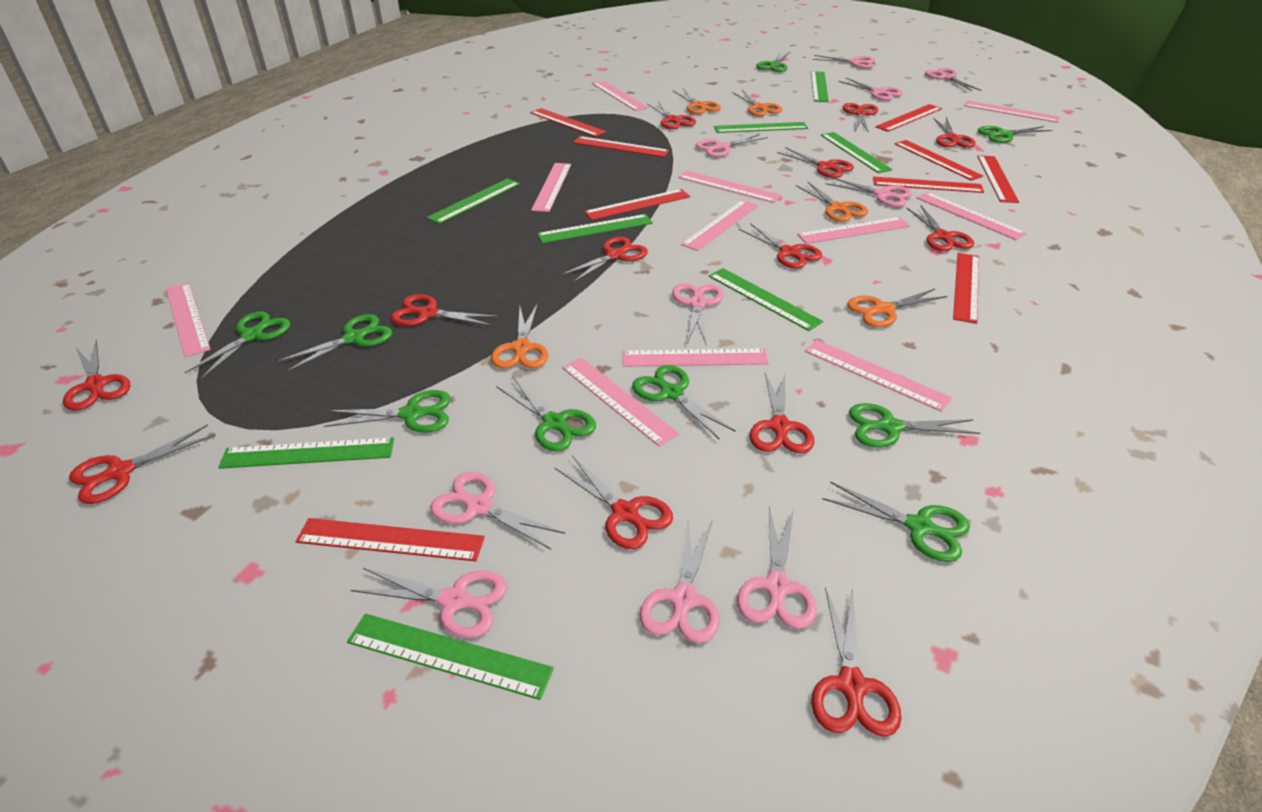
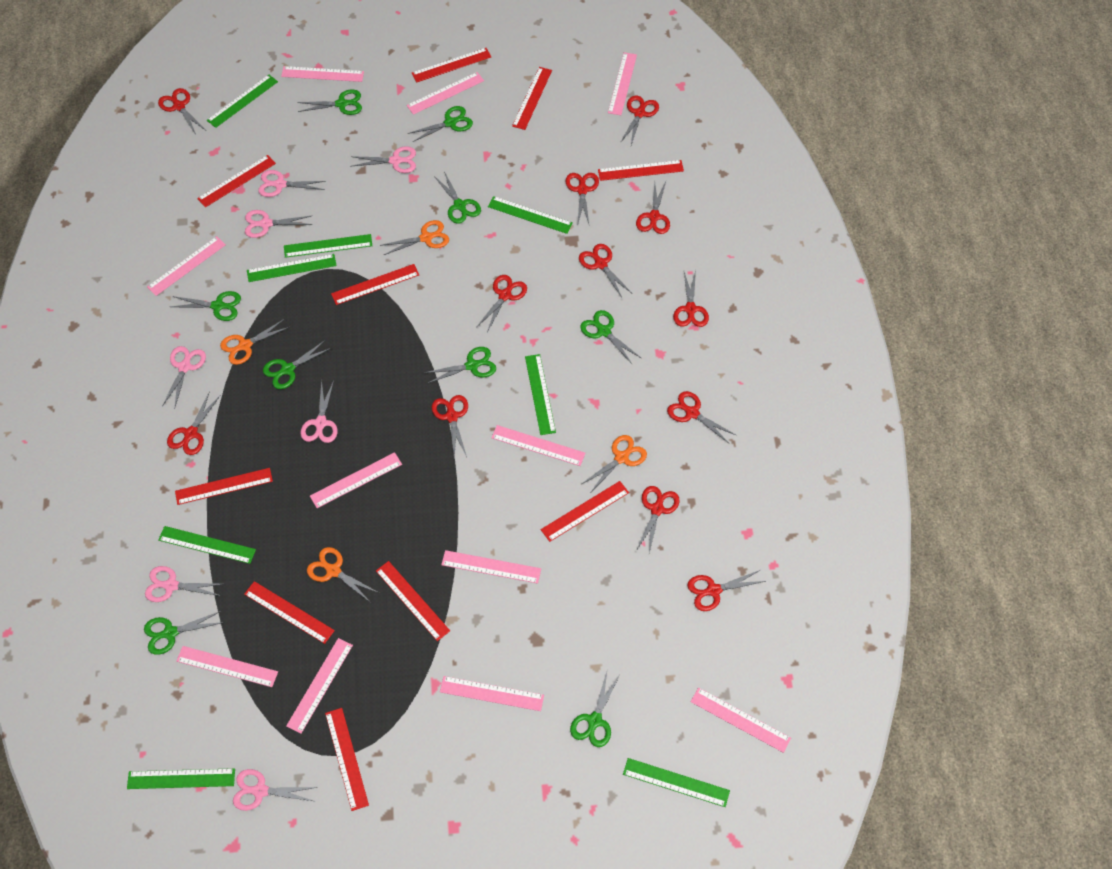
orange scissors: 5 -> 4
pink scissors: 10 -> 7
red ruler: 9 -> 10
red scissors: 13 -> 12

